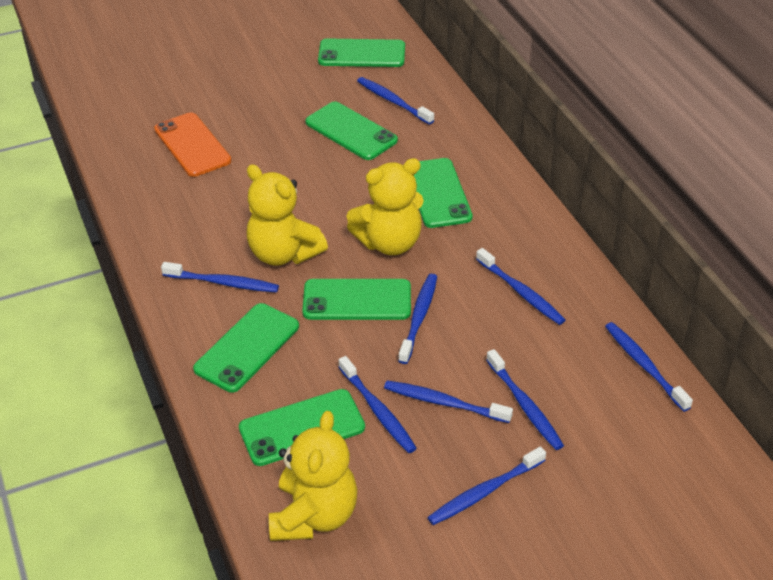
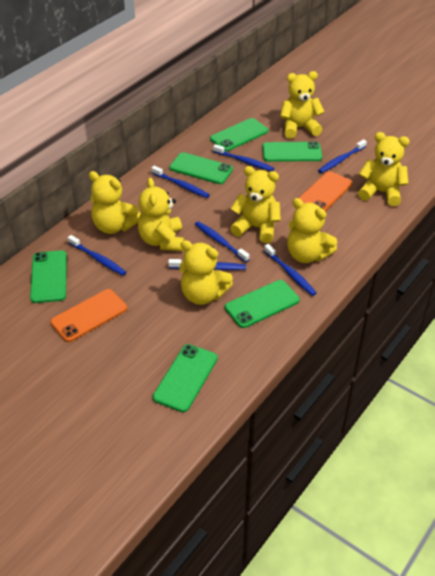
blue toothbrush: 9 -> 7
orange phone: 1 -> 2
yellow teddy bear: 3 -> 7

